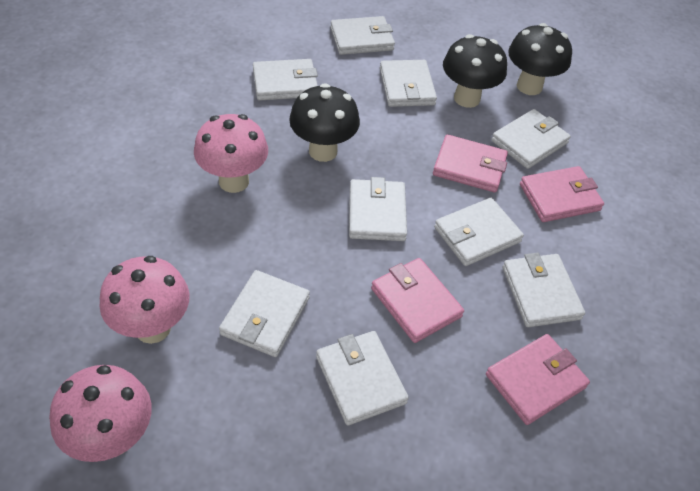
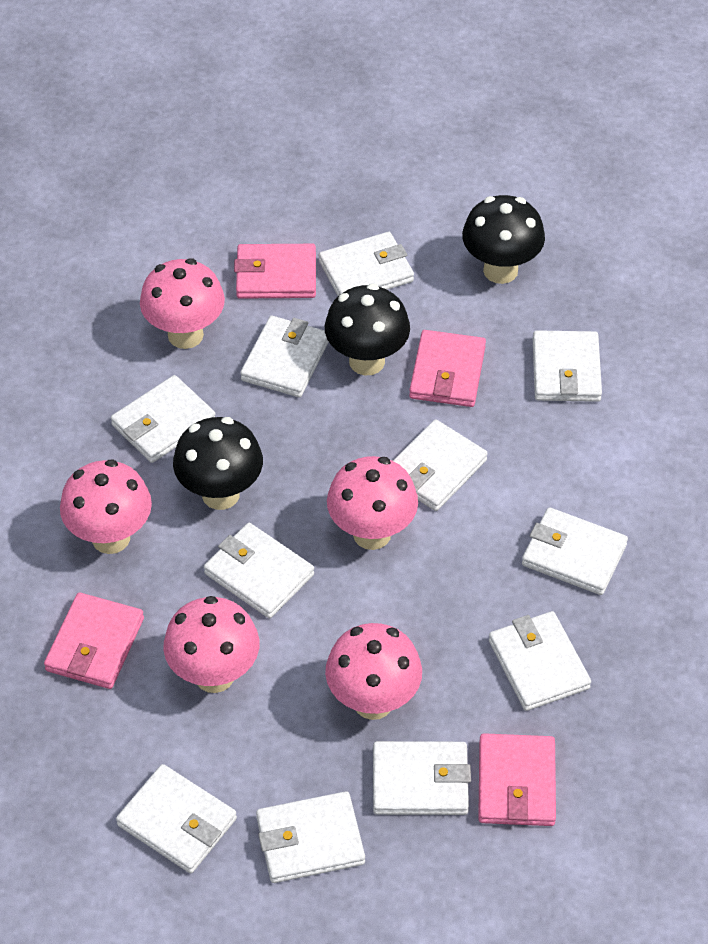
pink mushroom: 3 -> 5
white wallet: 9 -> 11

